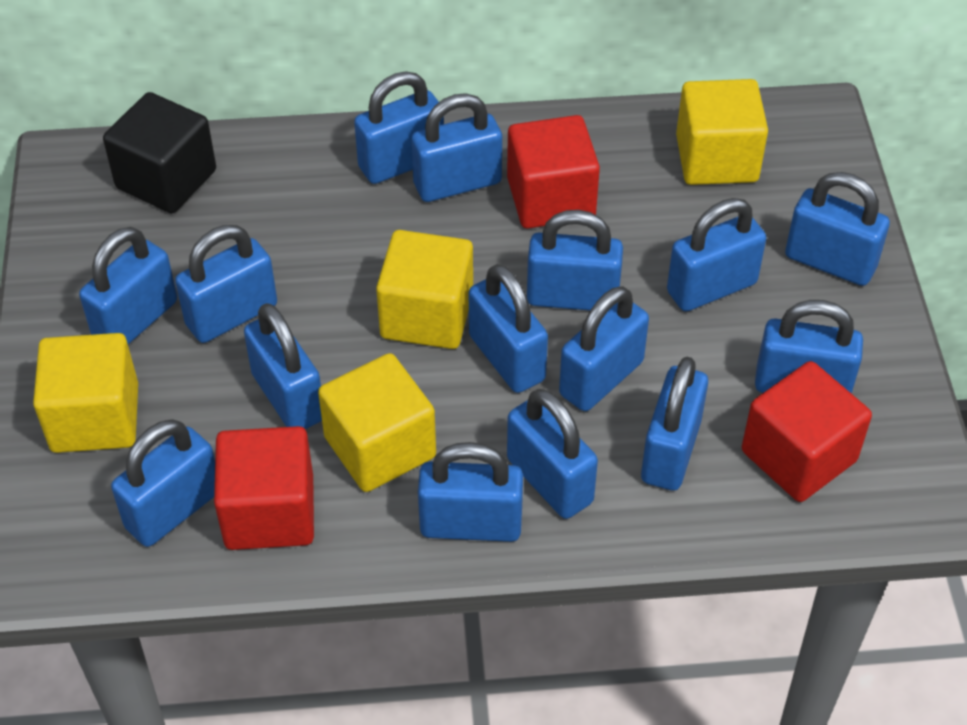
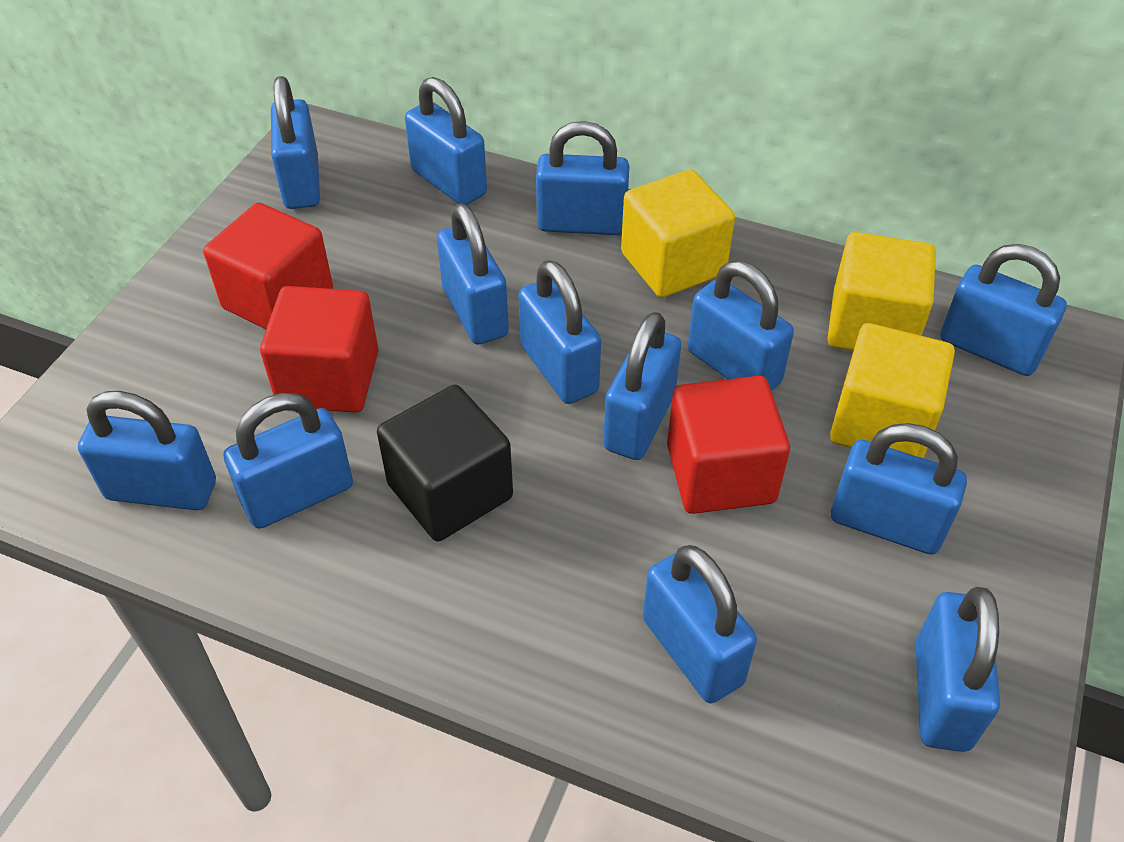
blue padlock: 15 -> 13
yellow cube: 4 -> 3

